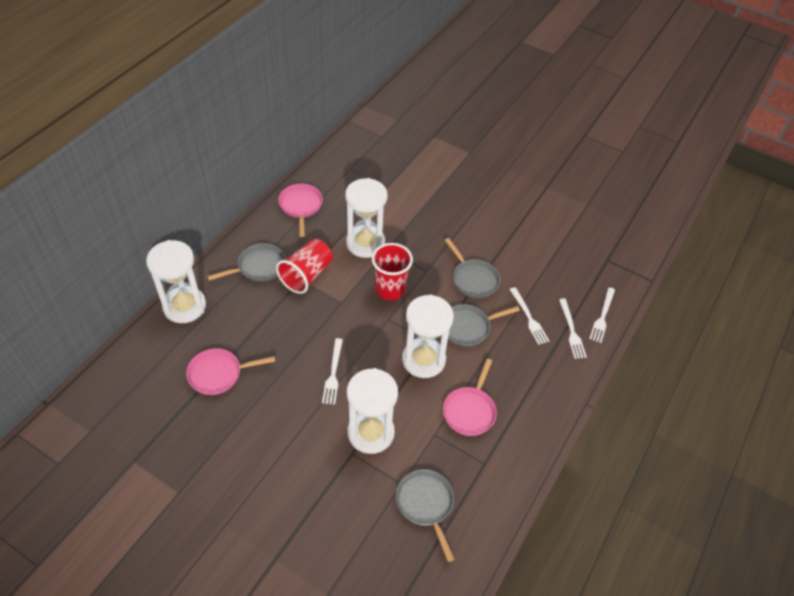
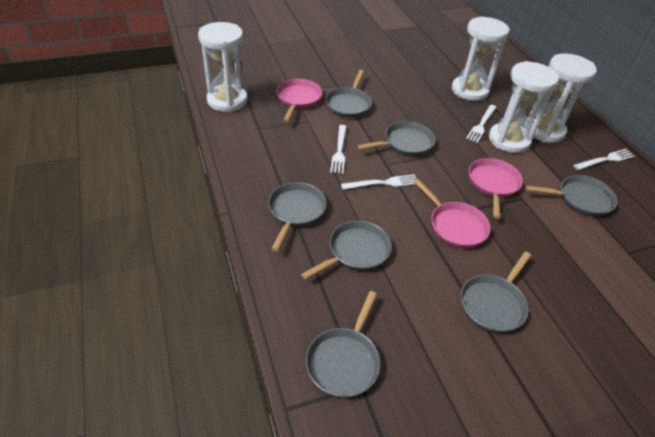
grey pan: 4 -> 7
red cup: 2 -> 0

